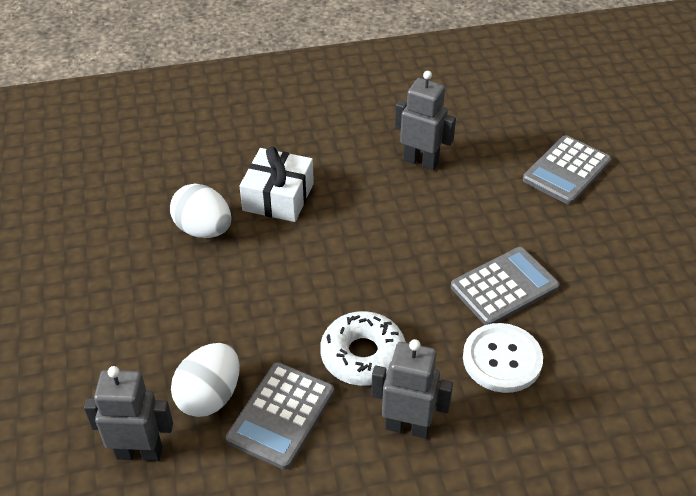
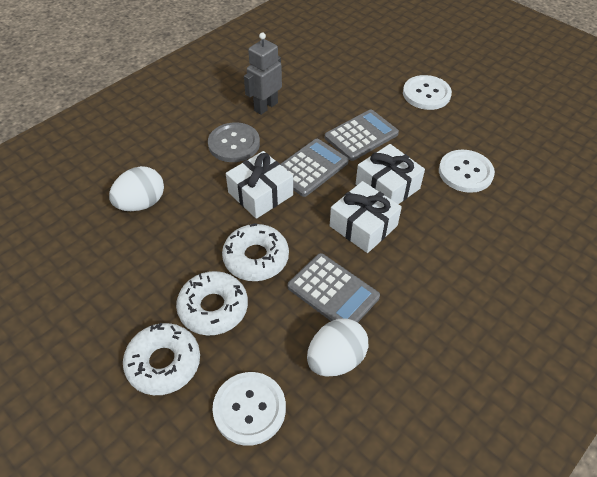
grey button: 0 -> 1
grey robot: 3 -> 1
white button: 1 -> 3
white donut: 1 -> 3
white gift: 1 -> 3

